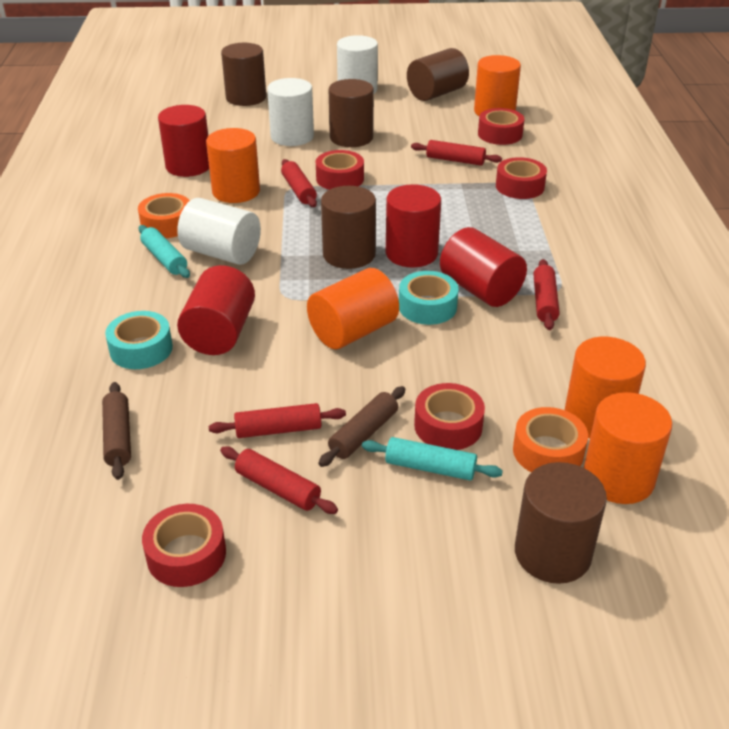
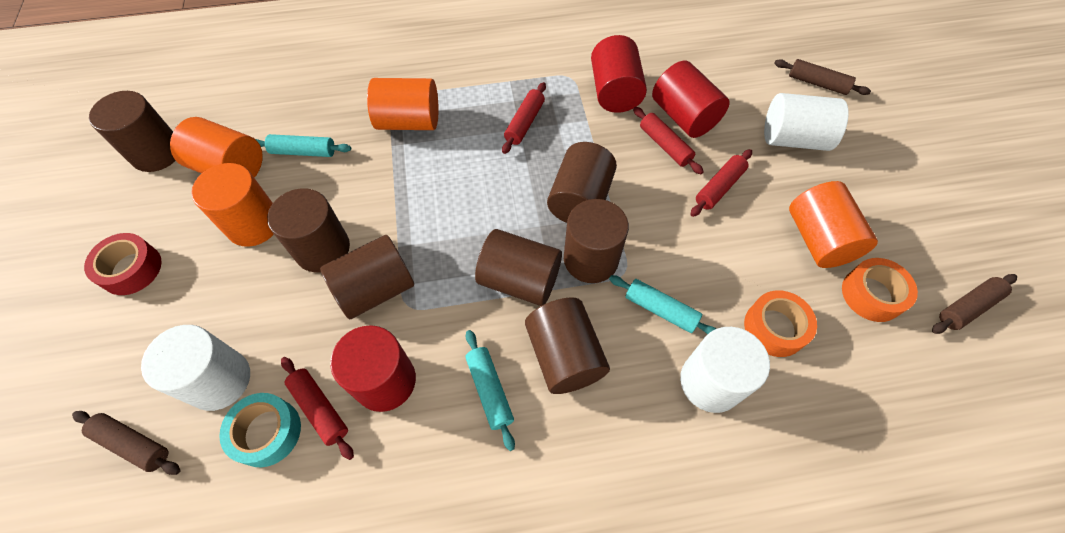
brown cylinder: 5 -> 7
brown rolling pin: 2 -> 3
orange cylinder: 5 -> 4
red cylinder: 4 -> 3
red rolling pin: 5 -> 4
red tape: 5 -> 1
turquoise rolling pin: 2 -> 3
turquoise tape: 2 -> 1

